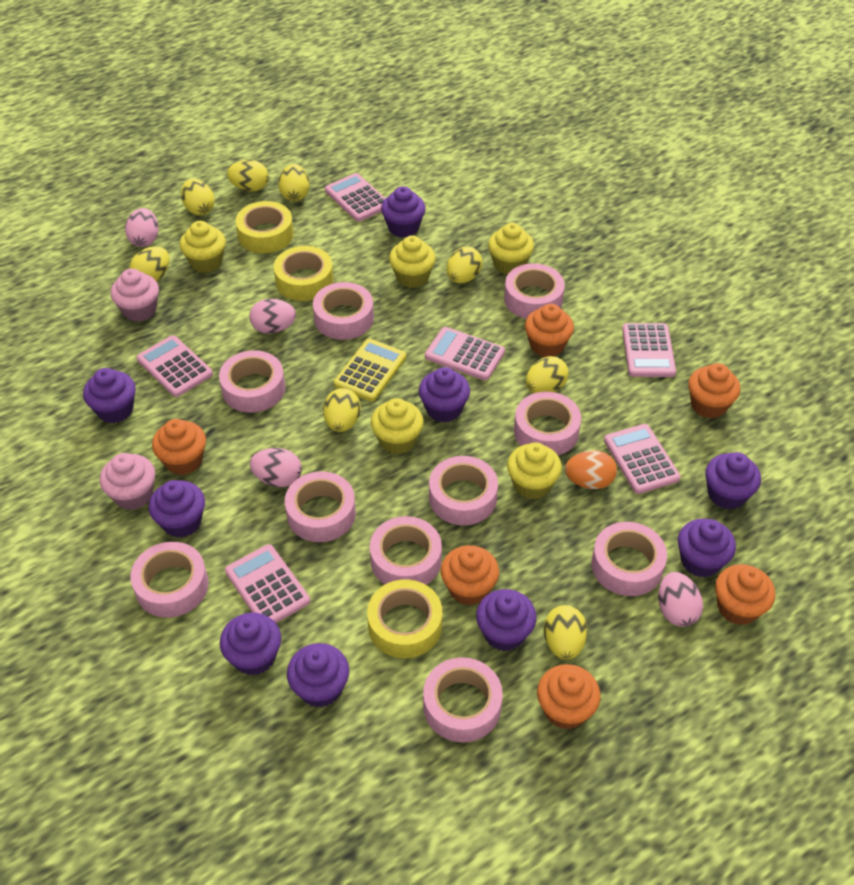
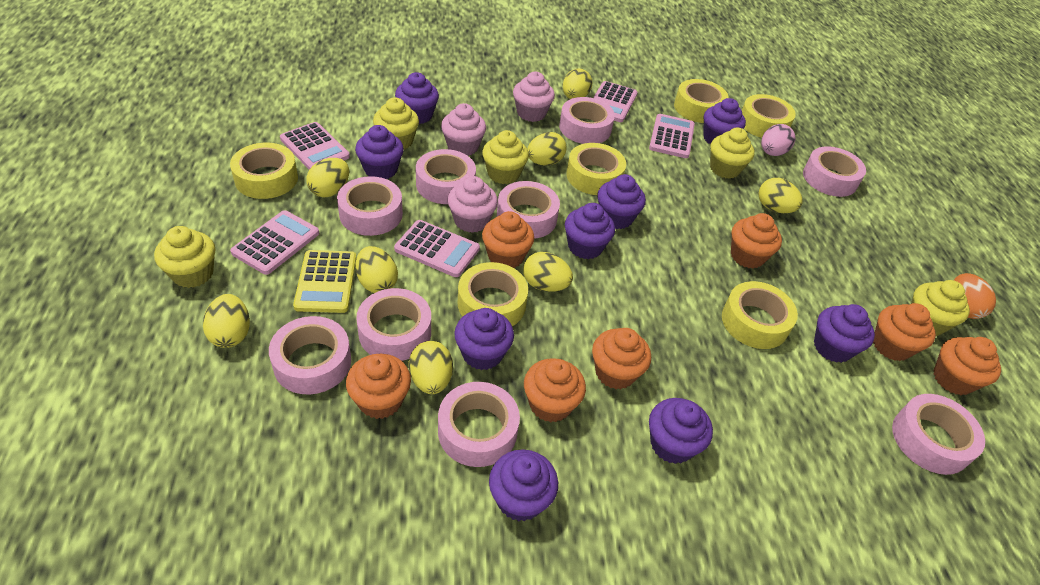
orange cupcake: 6 -> 7
pink calculator: 6 -> 5
pink cupcake: 2 -> 3
pink egg: 4 -> 1
pink tape: 10 -> 9
yellow tape: 3 -> 6

